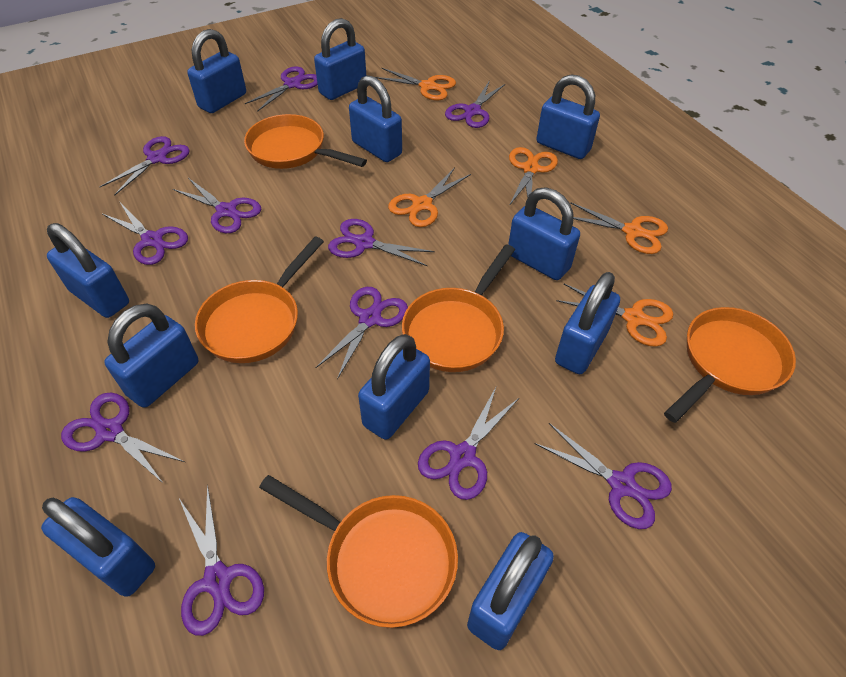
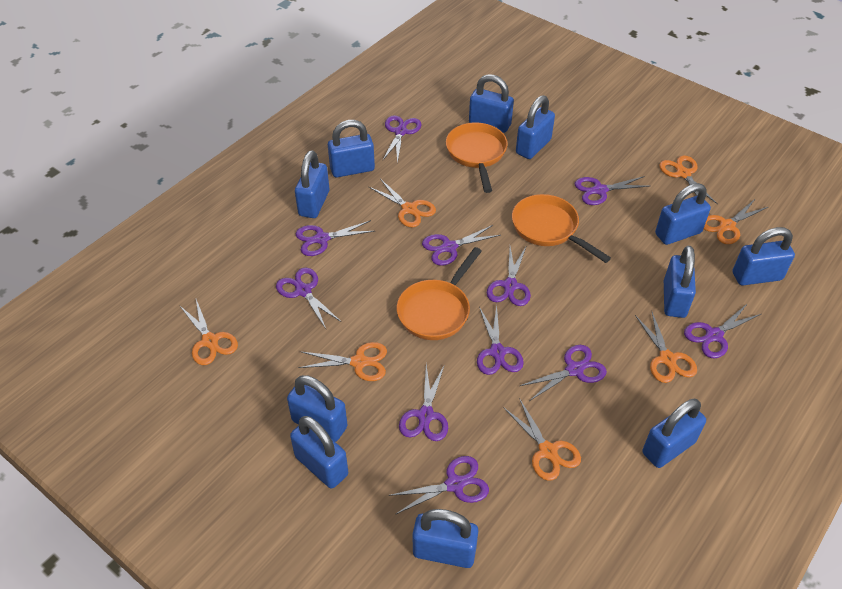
orange pan: 5 -> 3
orange scissors: 5 -> 7

